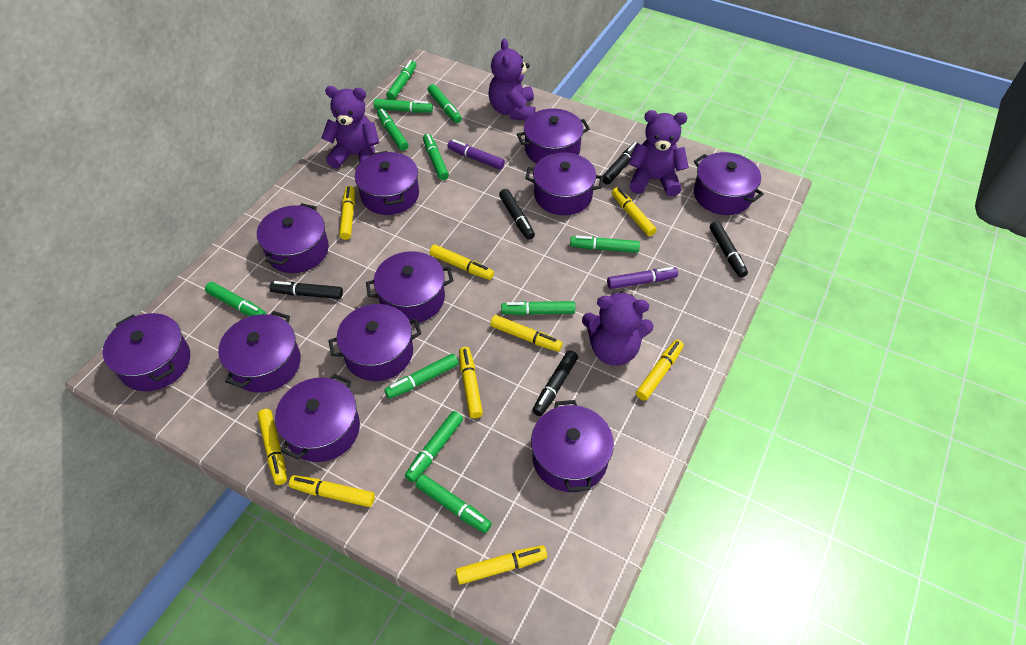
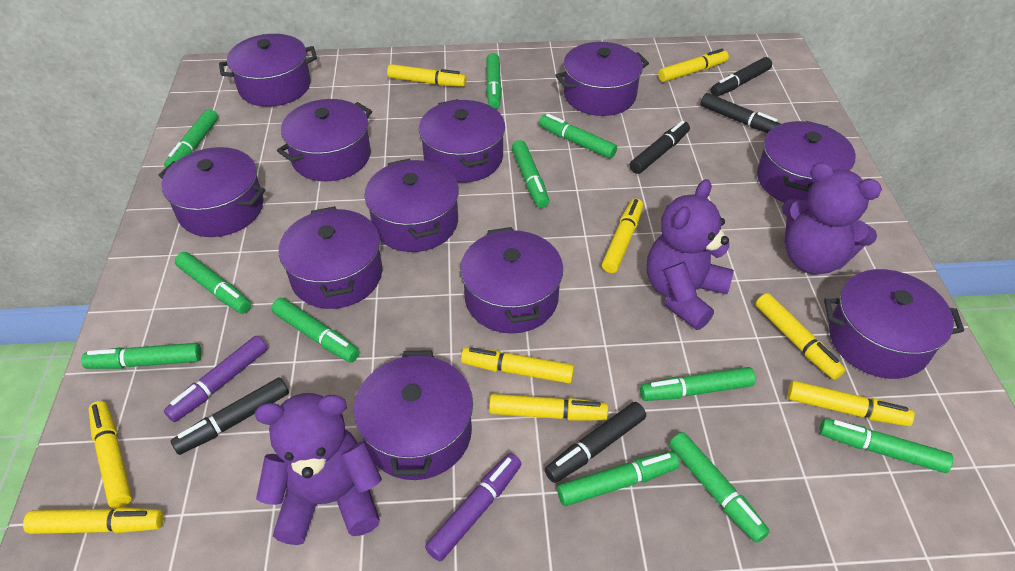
purple teddy bear: 4 -> 3

